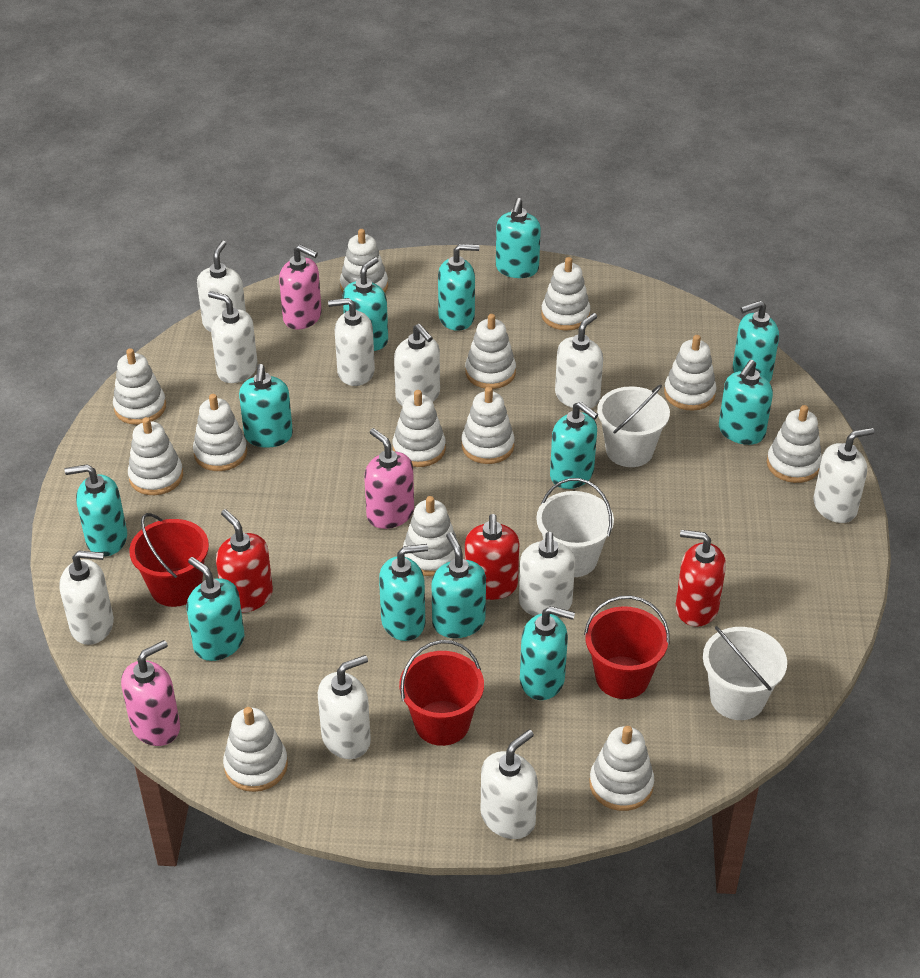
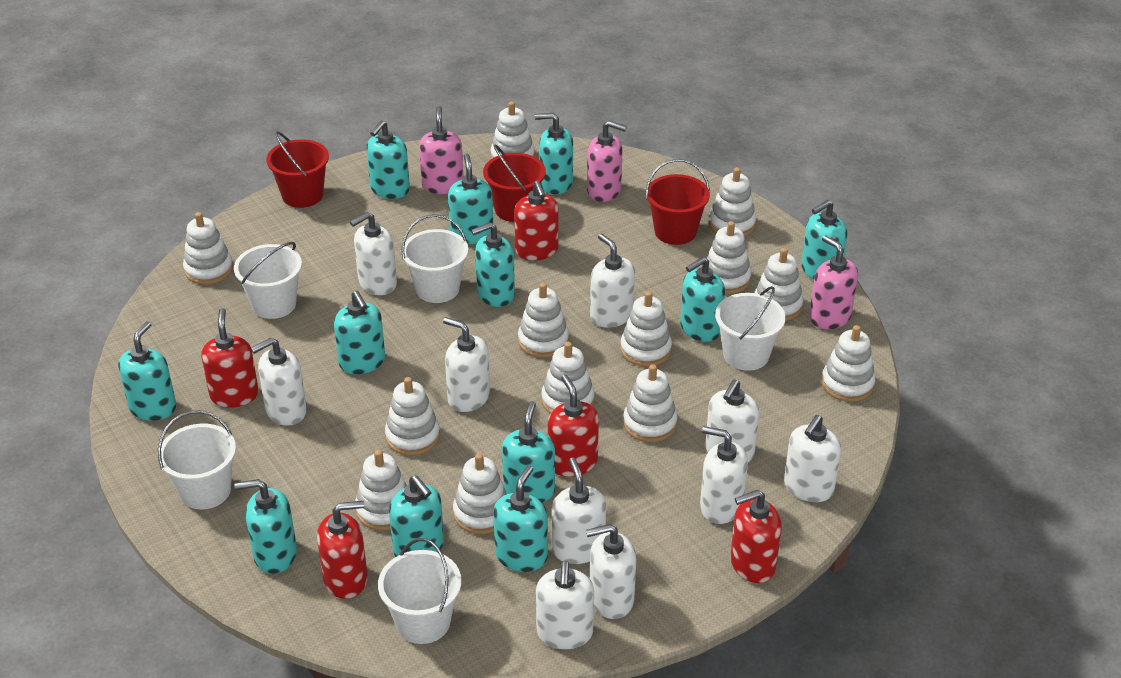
red soap dispenser: 3 -> 5
white bucket: 3 -> 5

